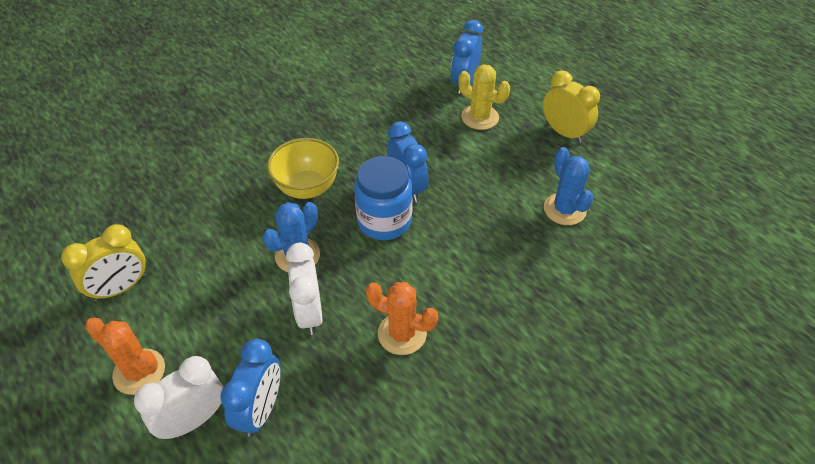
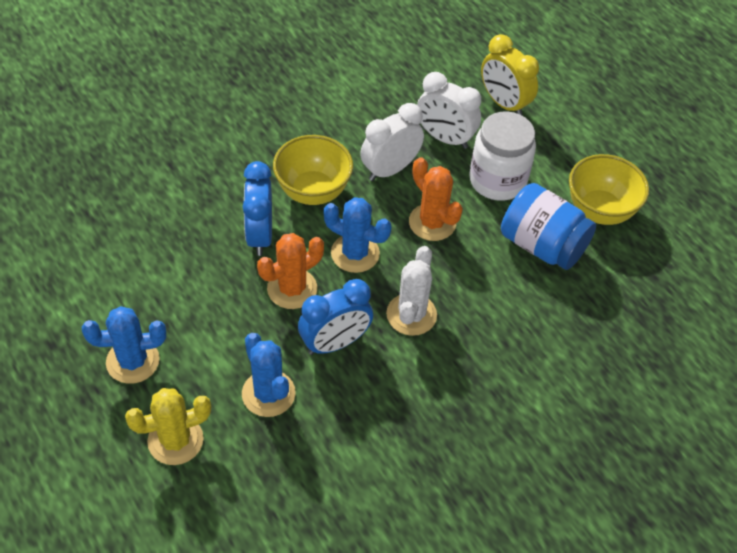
blue cactus: 2 -> 3
blue clock: 3 -> 2
white cactus: 0 -> 1
white jar: 0 -> 1
yellow bowl: 1 -> 2
yellow clock: 2 -> 1

